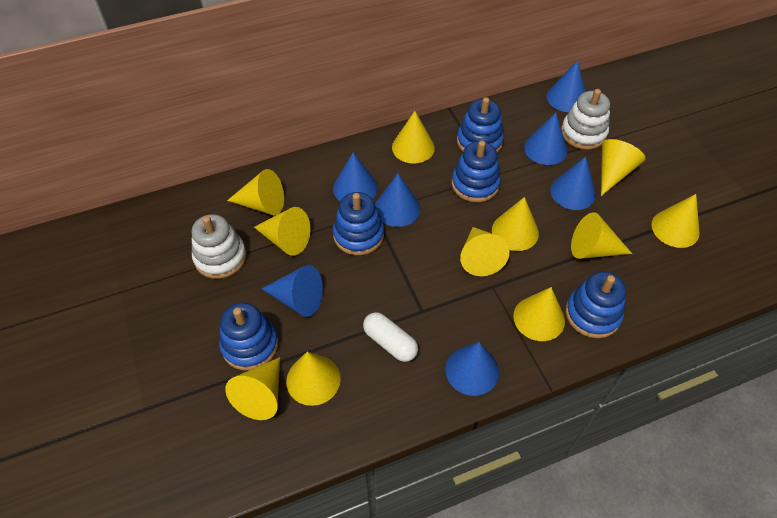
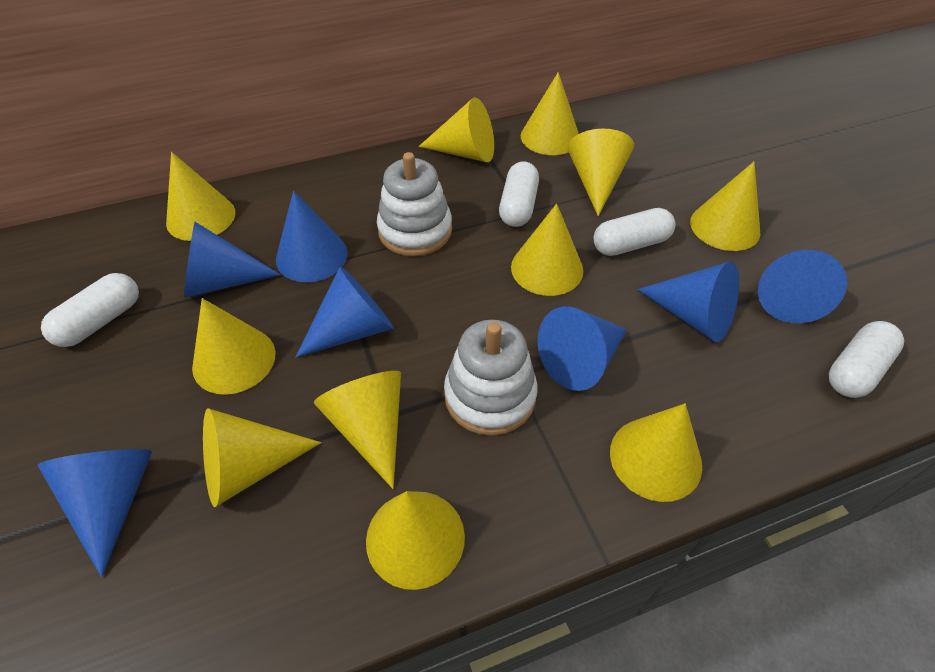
blue stacking toy: 5 -> 0
white capsule: 1 -> 4

